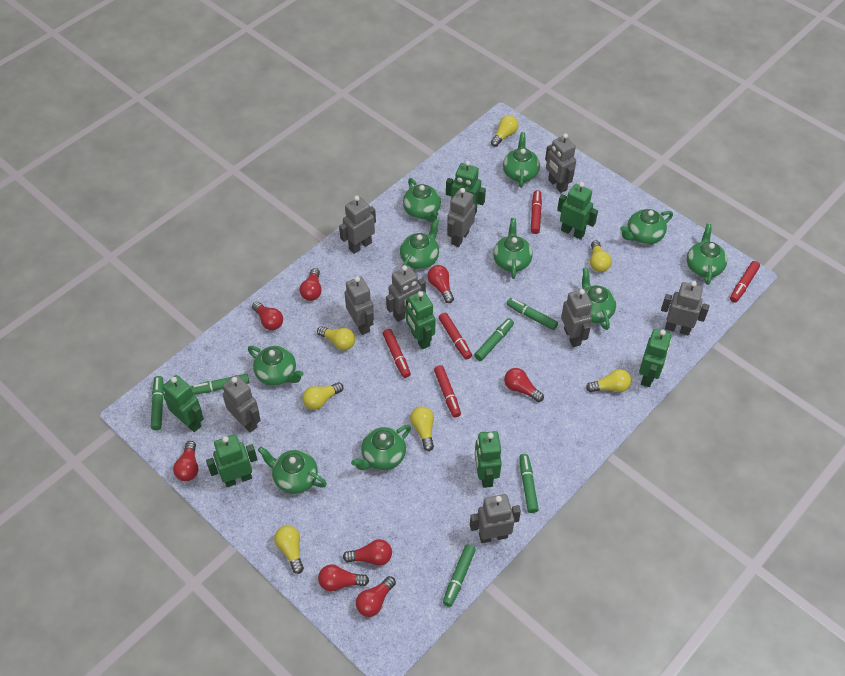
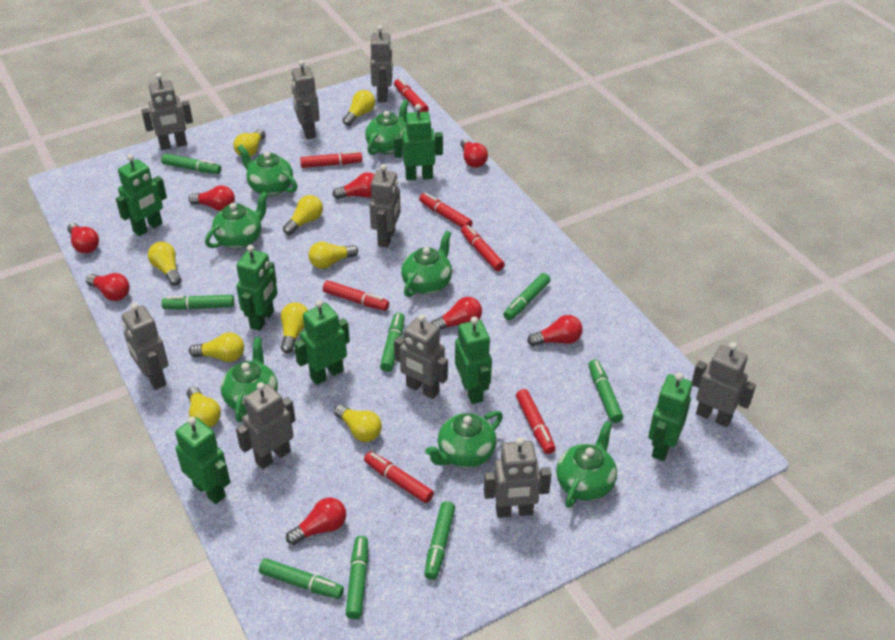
green marker: 6 -> 8
green teapot: 10 -> 7
red marker: 5 -> 7
yellow light bulb: 7 -> 9

